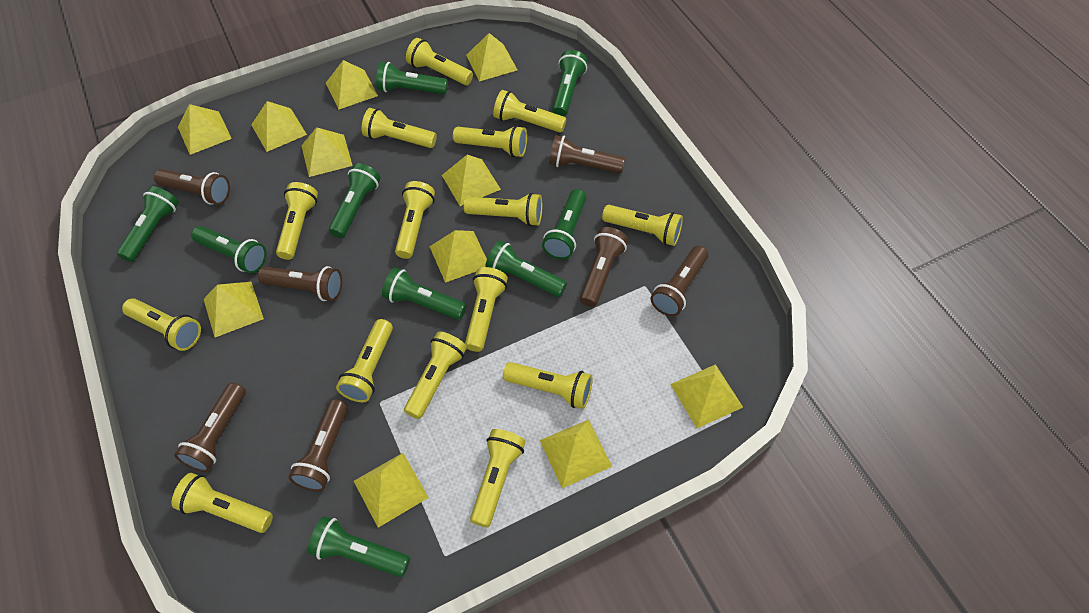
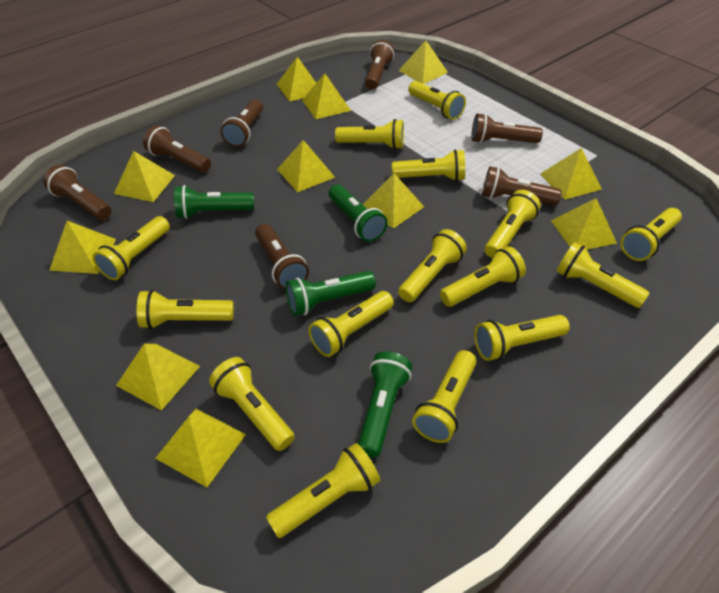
green flashlight: 9 -> 4

